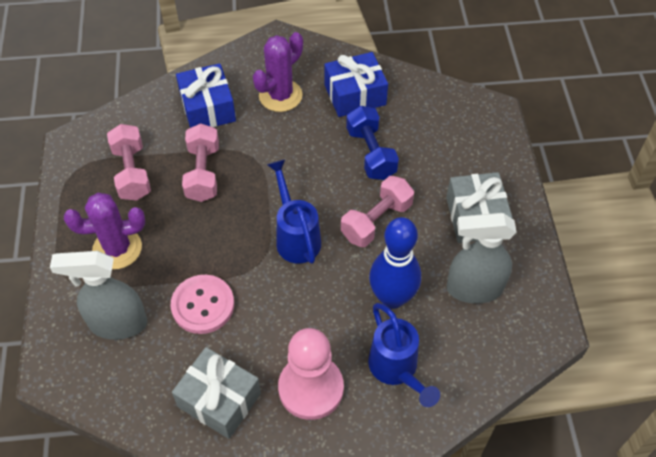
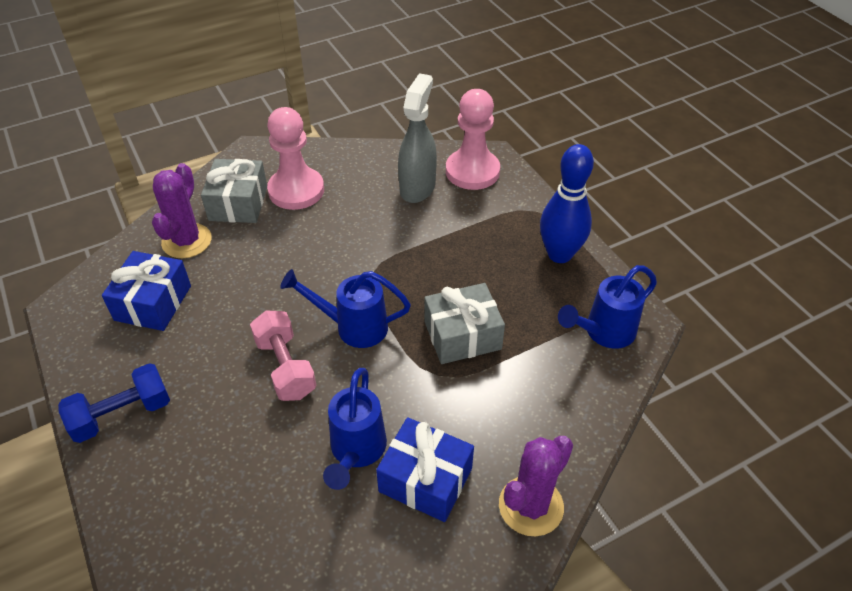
blue watering can: 2 -> 3
grey spray bottle: 2 -> 1
pink button: 1 -> 0
pink dumbbell: 3 -> 1
pink pawn: 1 -> 2

